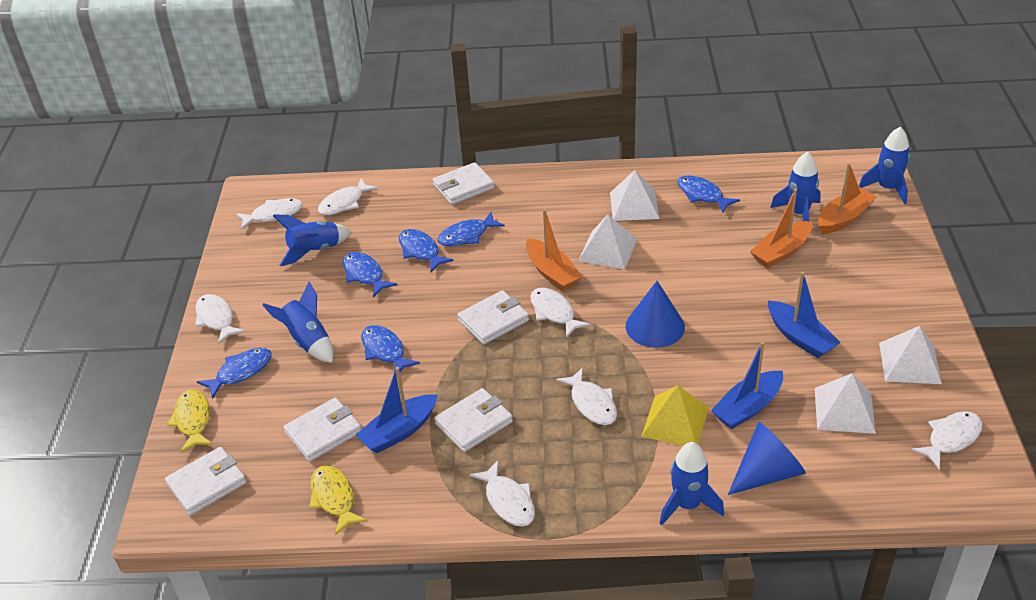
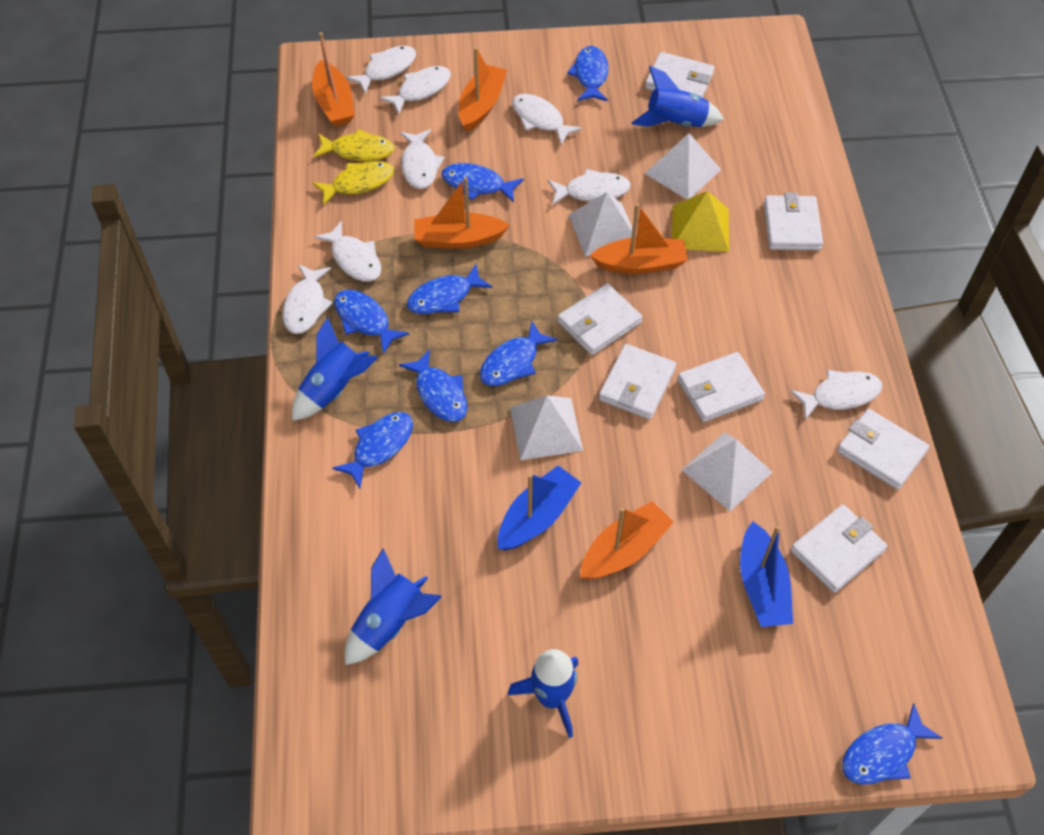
blue boat: 3 -> 2
blue cone: 2 -> 0
blue fish: 6 -> 8
blue rocket: 5 -> 4
orange boat: 3 -> 5
white fish: 7 -> 8
white wallet: 5 -> 7

